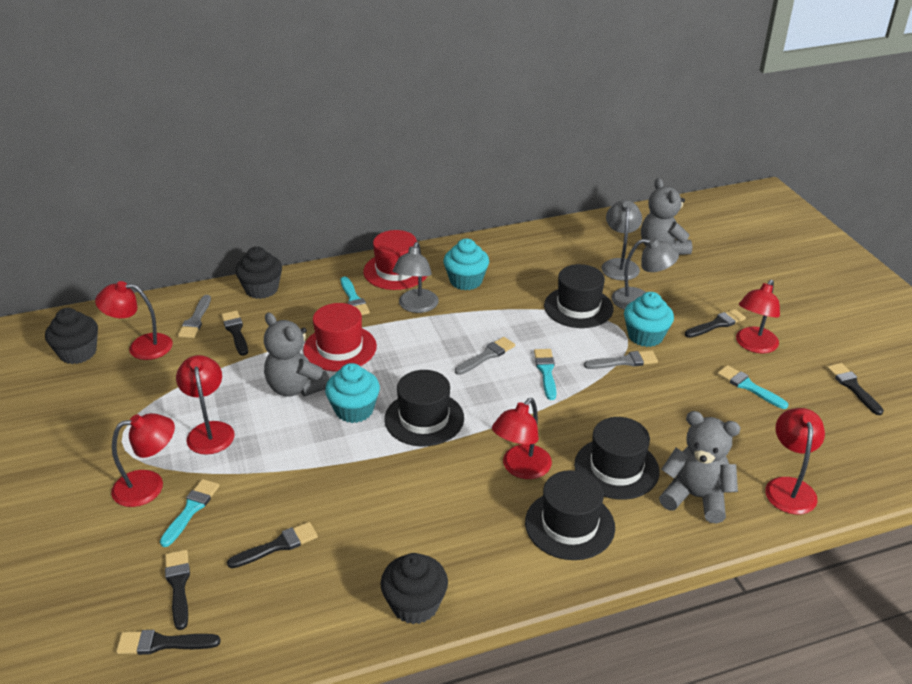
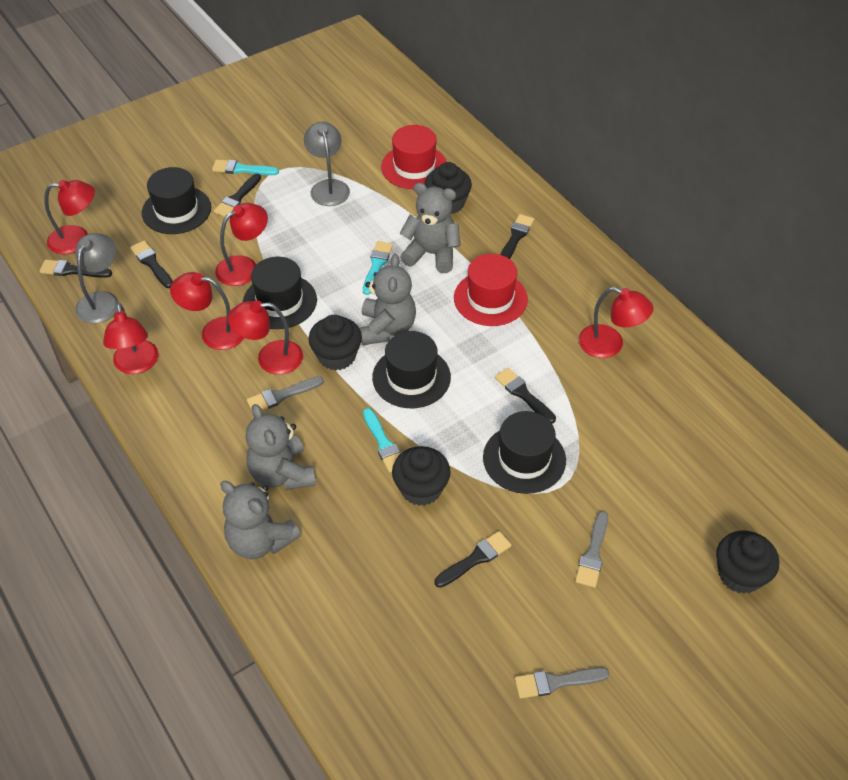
black cupcake: 3 -> 4
grey lamp: 3 -> 2
grey teddy bear: 3 -> 4
turquoise brush: 4 -> 3
turquoise cupcake: 3 -> 0

